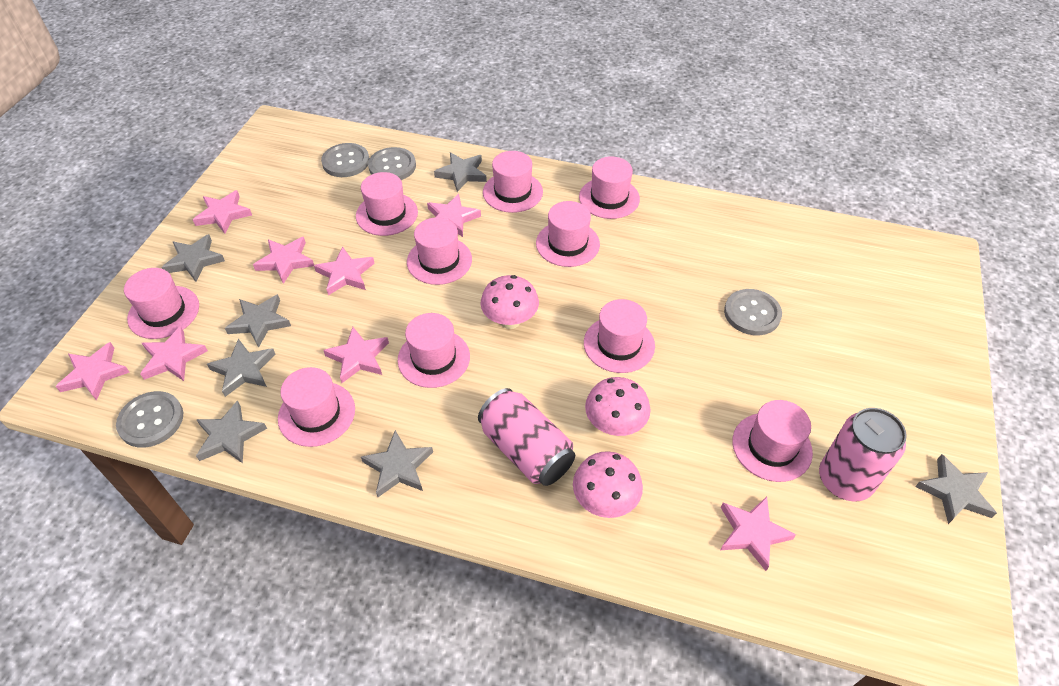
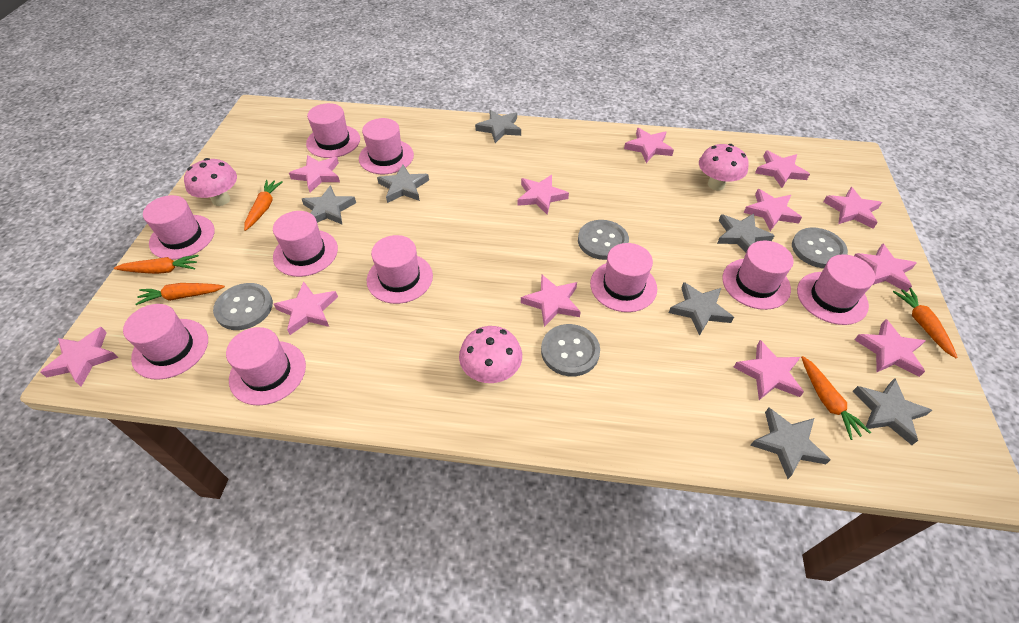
orange carrot: 0 -> 5
pink can: 2 -> 0
pink star: 8 -> 12

